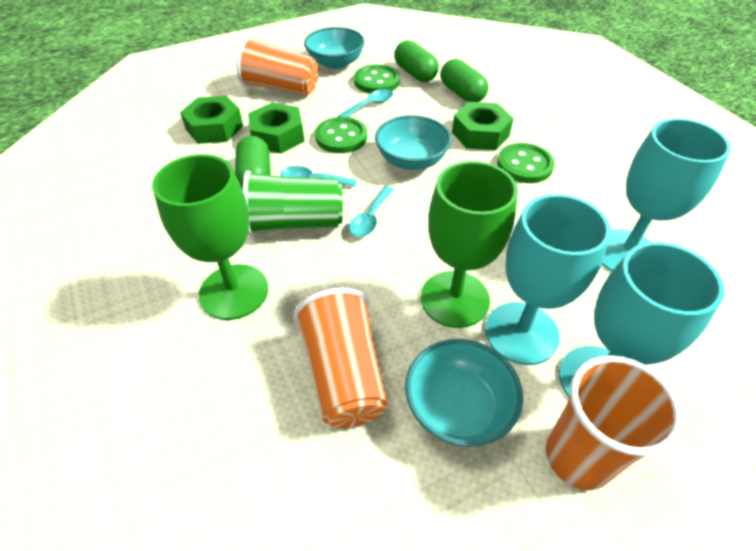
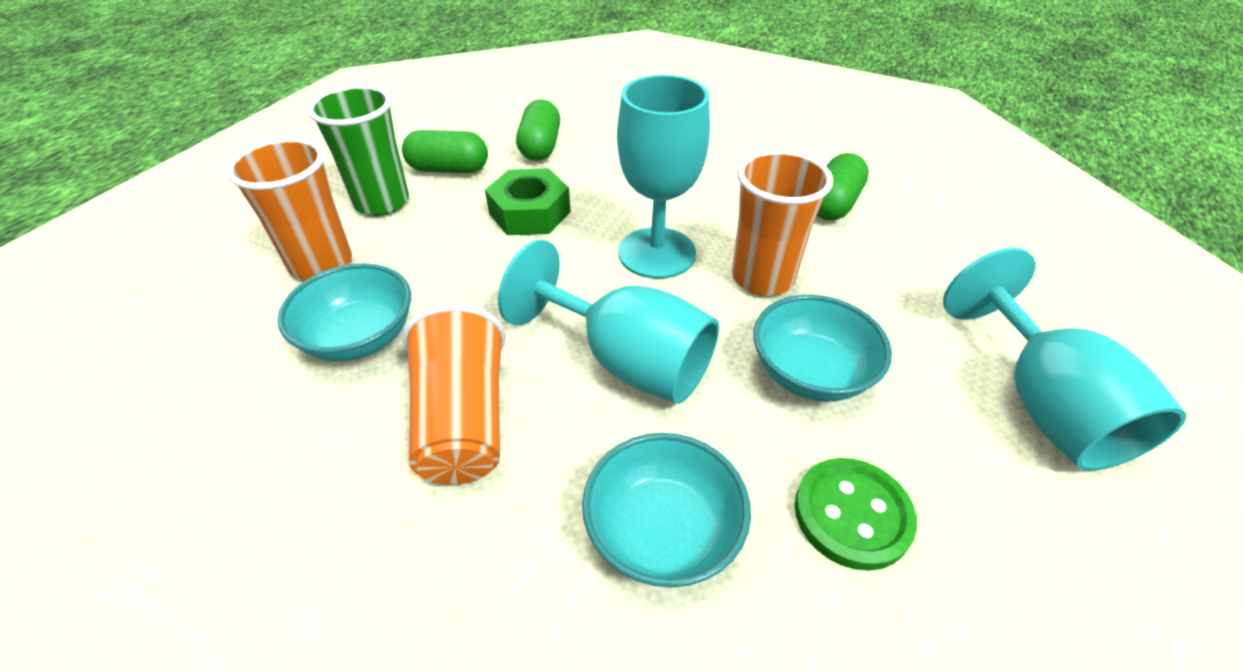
green button: 3 -> 1
green goblet: 2 -> 0
green nut: 3 -> 1
turquoise spoon: 3 -> 0

